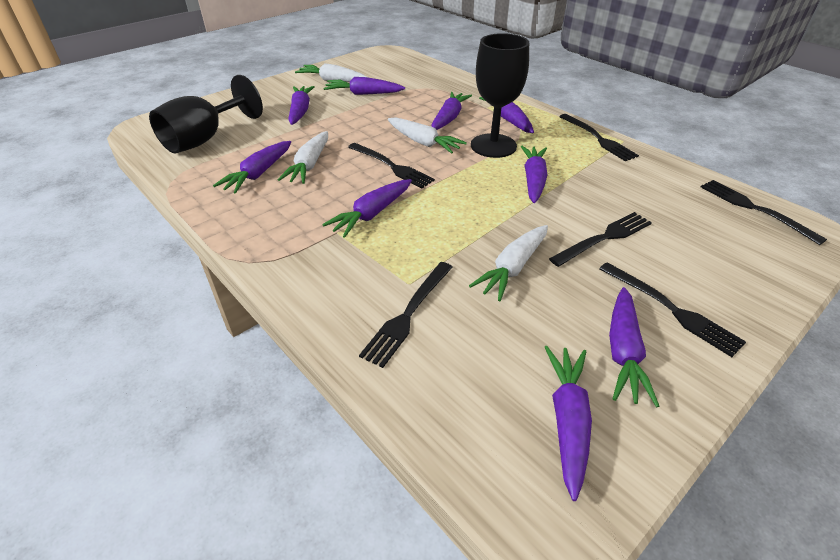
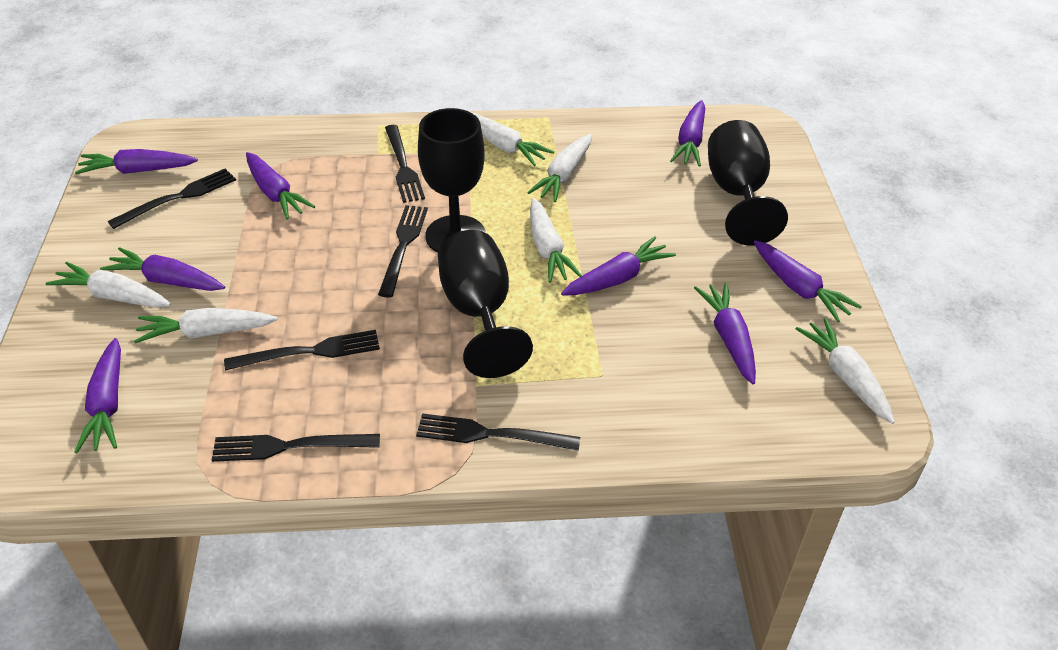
black goblet: 2 -> 3
purple carrot: 9 -> 8
white carrot: 4 -> 6

